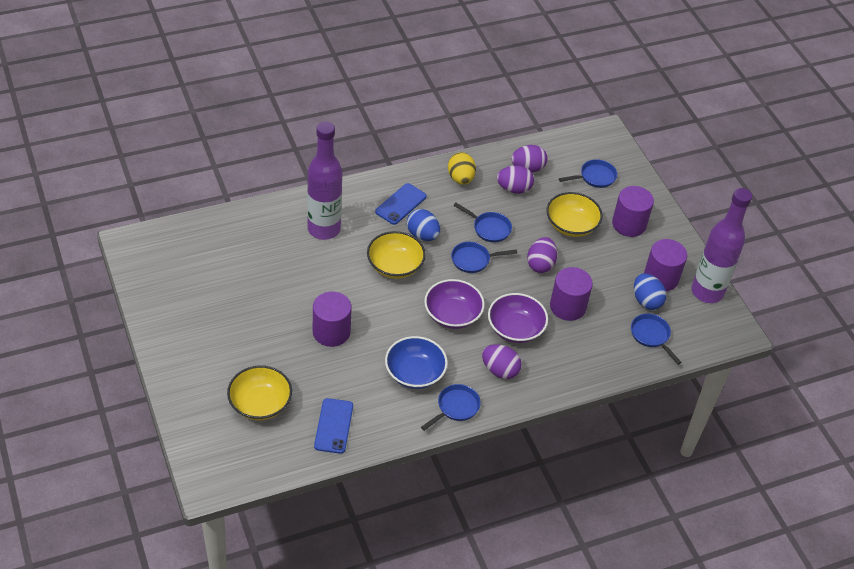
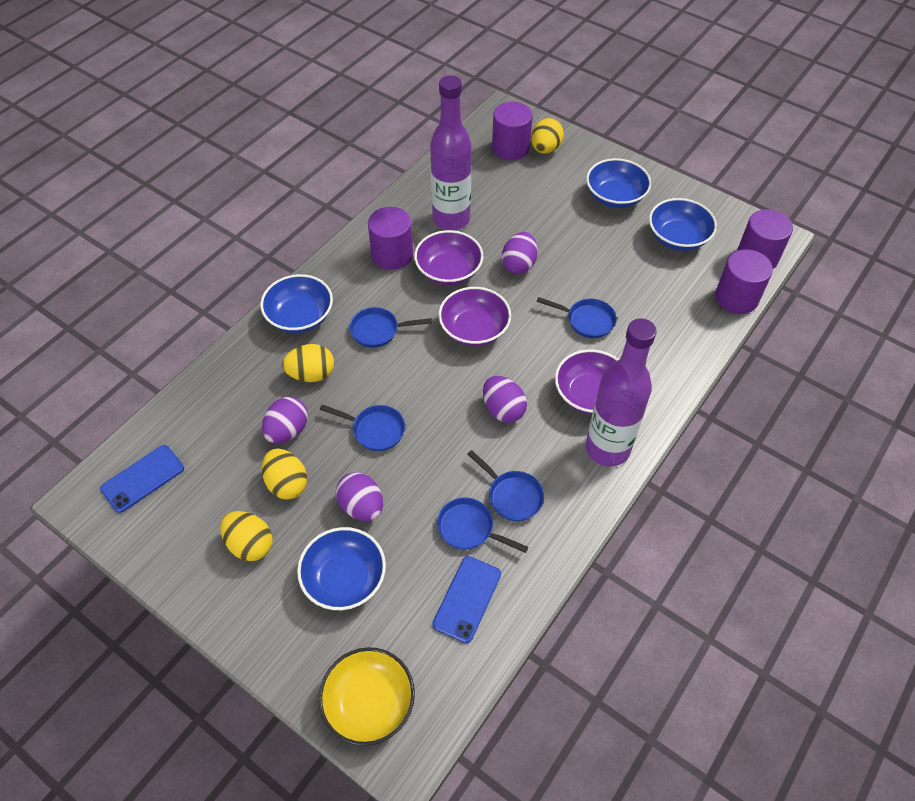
blue bowl: 1 -> 4
blue egg: 2 -> 0
purple bowl: 2 -> 3
yellow bowl: 3 -> 1
yellow egg: 1 -> 4

